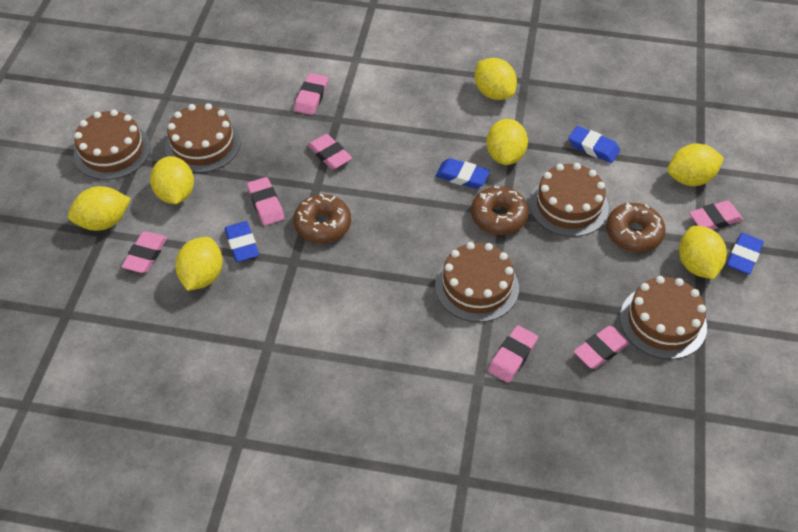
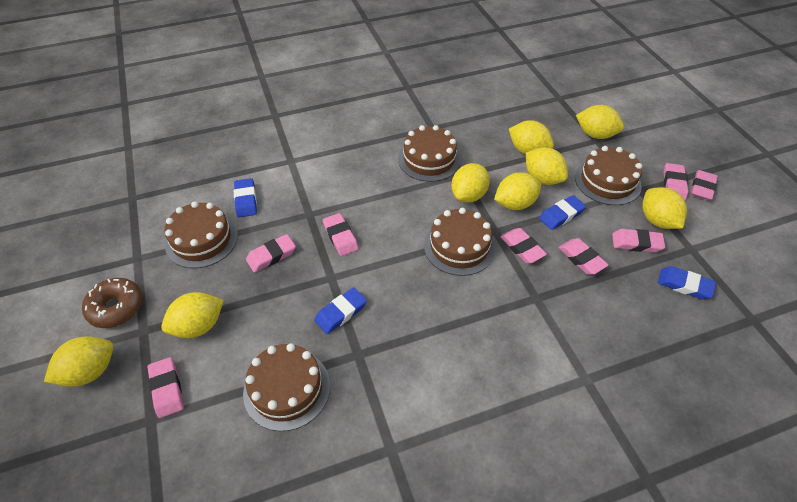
brown donut: 3 -> 1
pink eraser: 7 -> 8
yellow lemon: 7 -> 8

